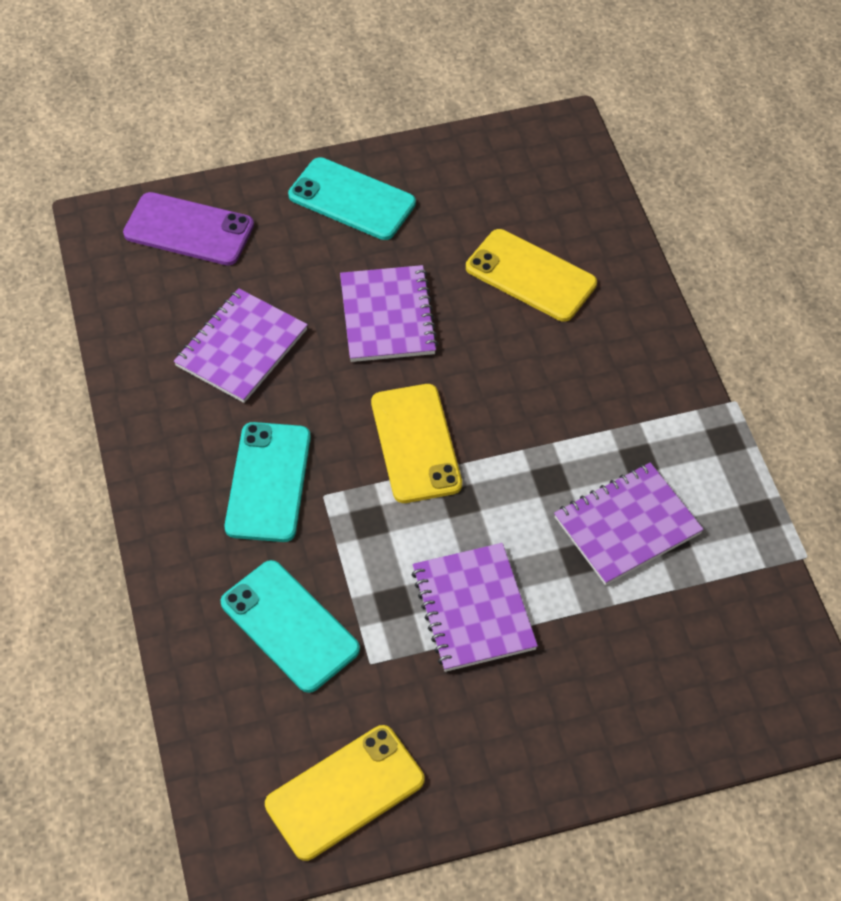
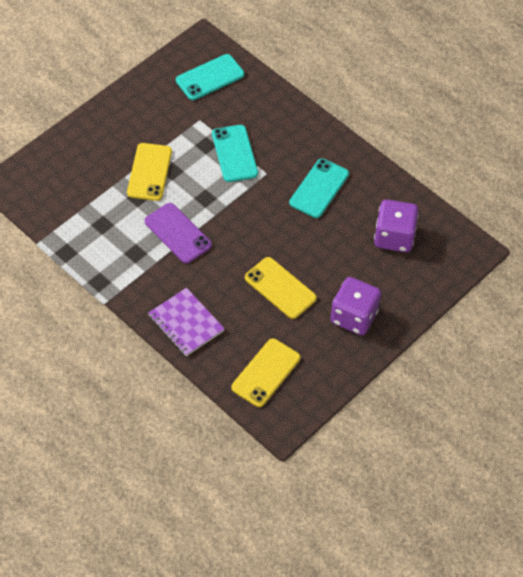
purple dice: 0 -> 2
purple notebook: 4 -> 1

